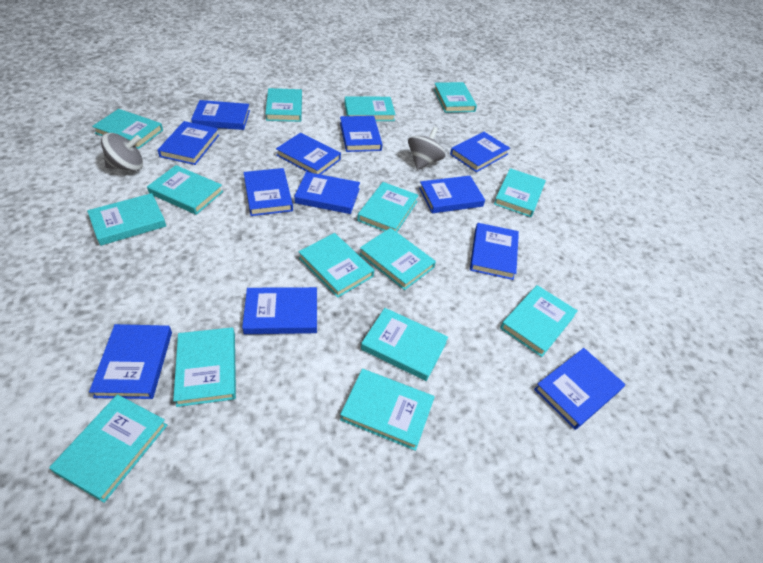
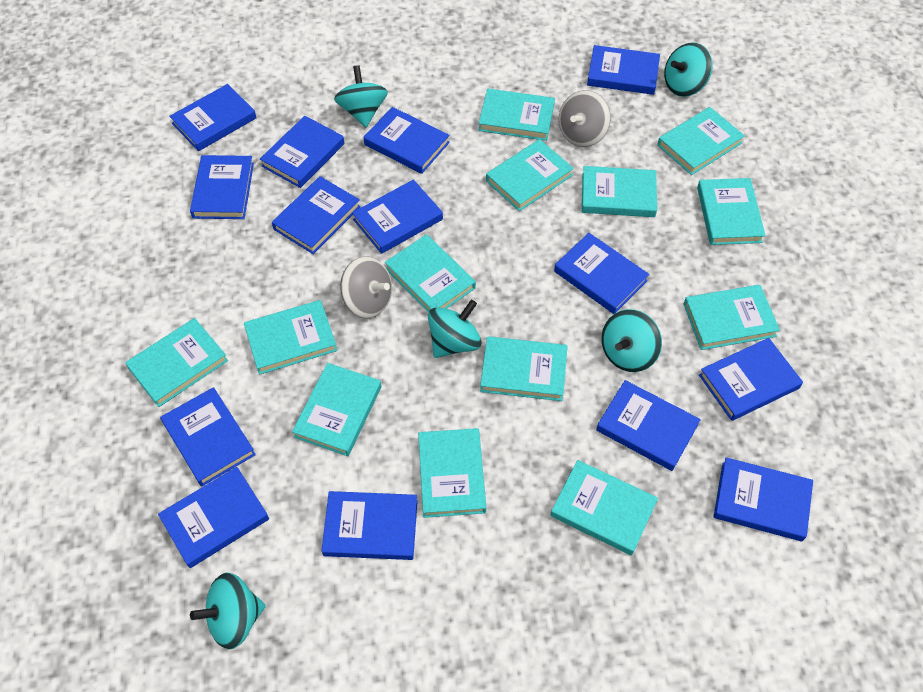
blue book: 12 -> 14
turquoise book: 15 -> 13
turquoise spinning top: 0 -> 5

